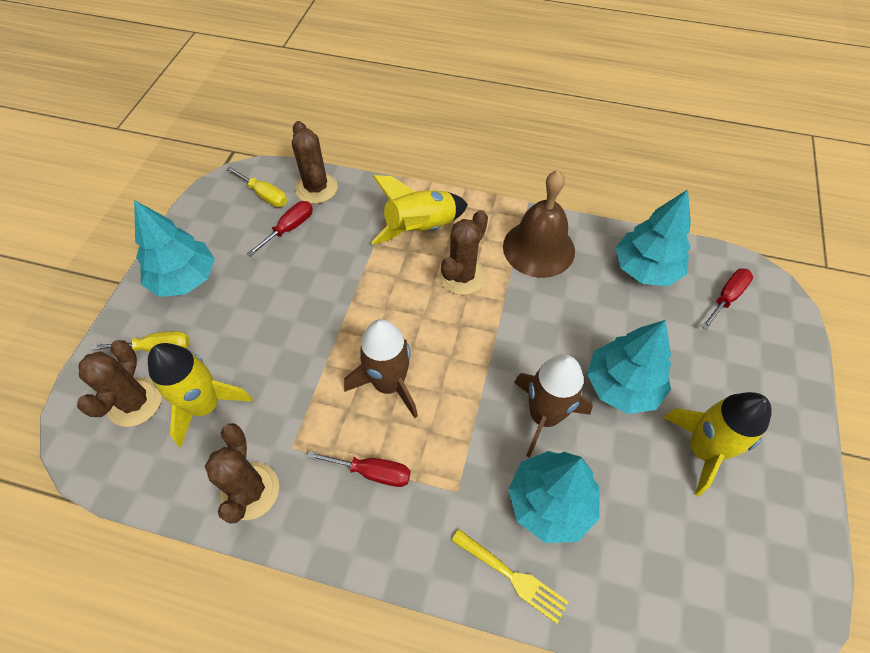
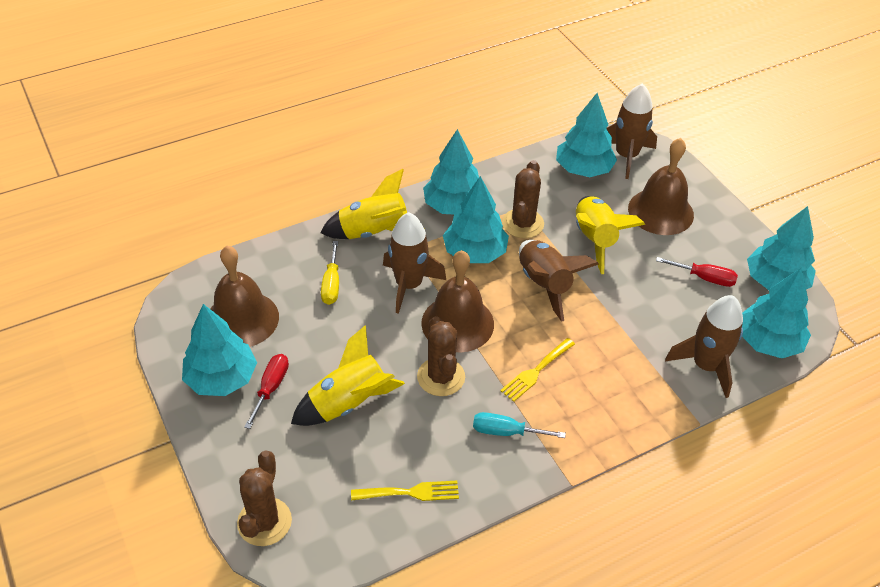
brown bell: 1 -> 3
brown cactus: 4 -> 3
brown rocket: 2 -> 4
red screwdriver: 3 -> 2
turquoise screwdriver: 0 -> 1
turquoise tree: 4 -> 6
yellow fork: 1 -> 2
yellow screwdriver: 2 -> 1

